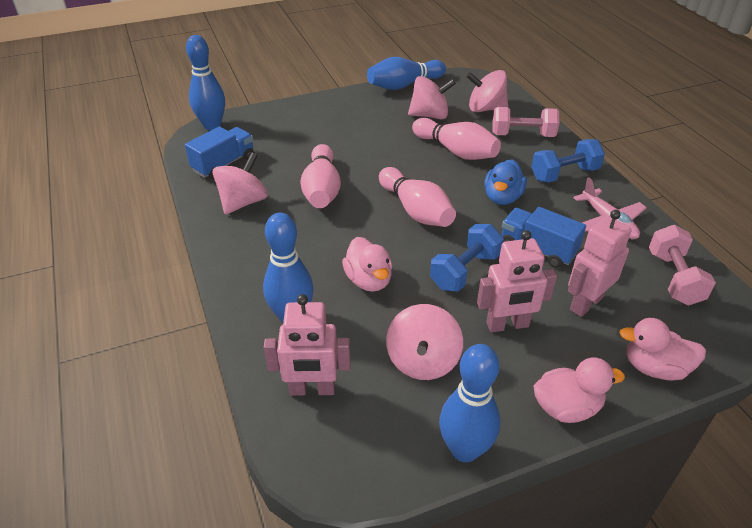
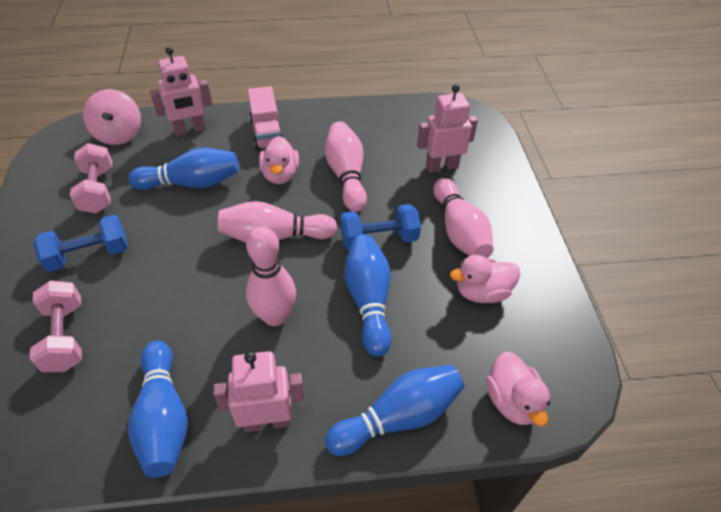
blue duck: 1 -> 0
blue truck: 2 -> 0
pink bowling pin: 3 -> 4
pink plane: 1 -> 0
pink spinning top: 4 -> 1
pink truck: 0 -> 1

